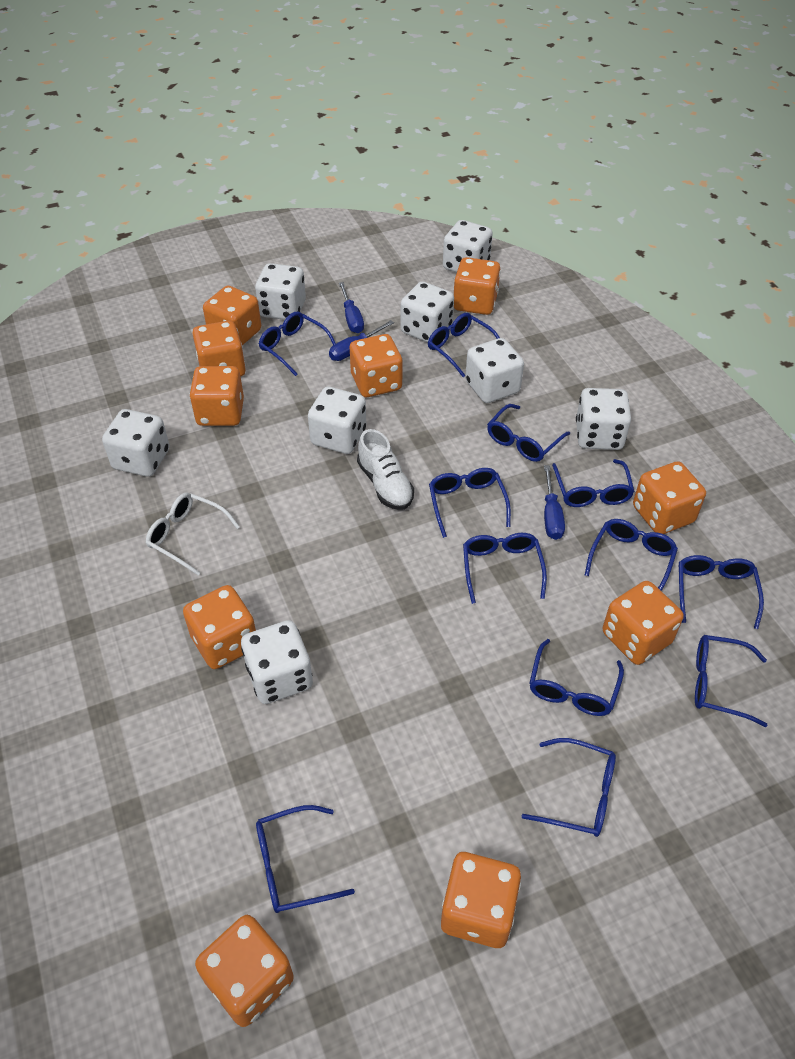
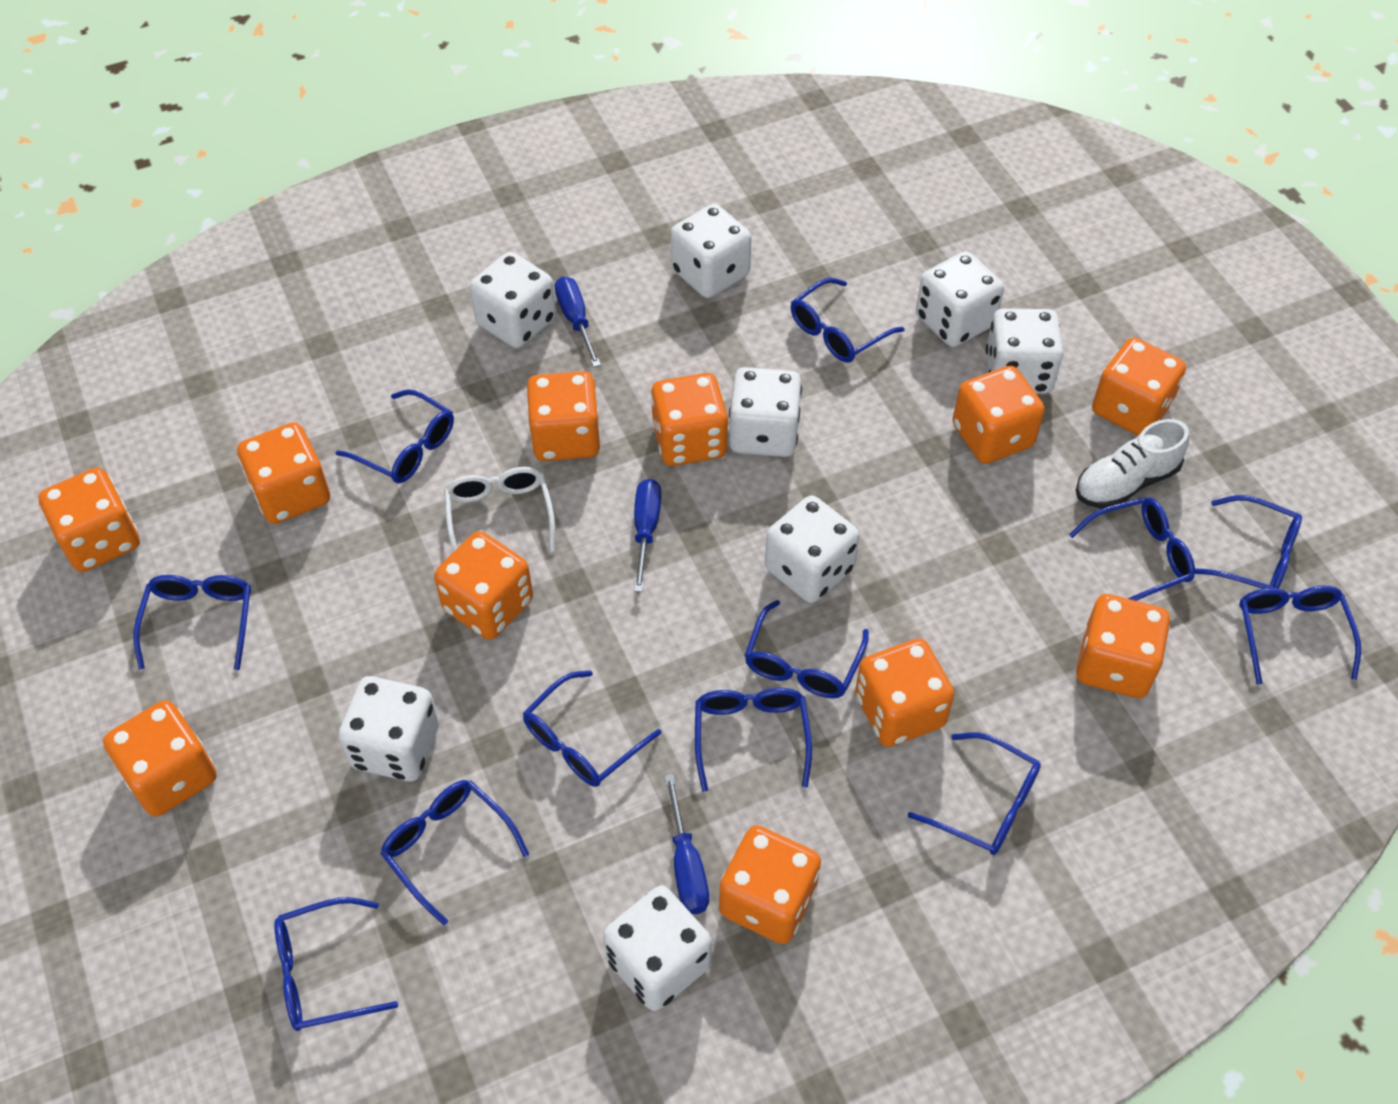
orange dice: 10 -> 11

